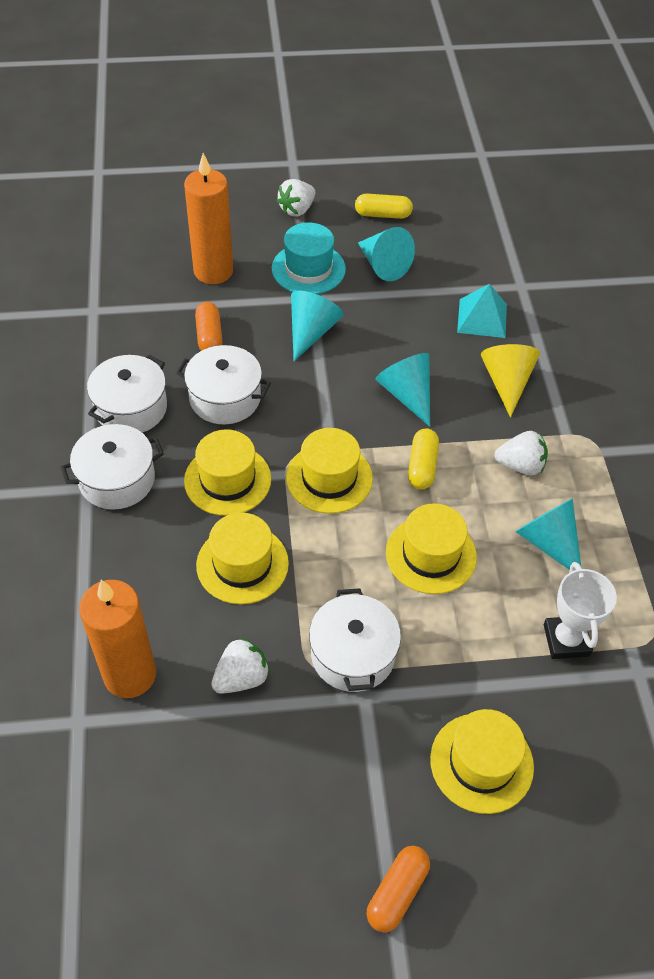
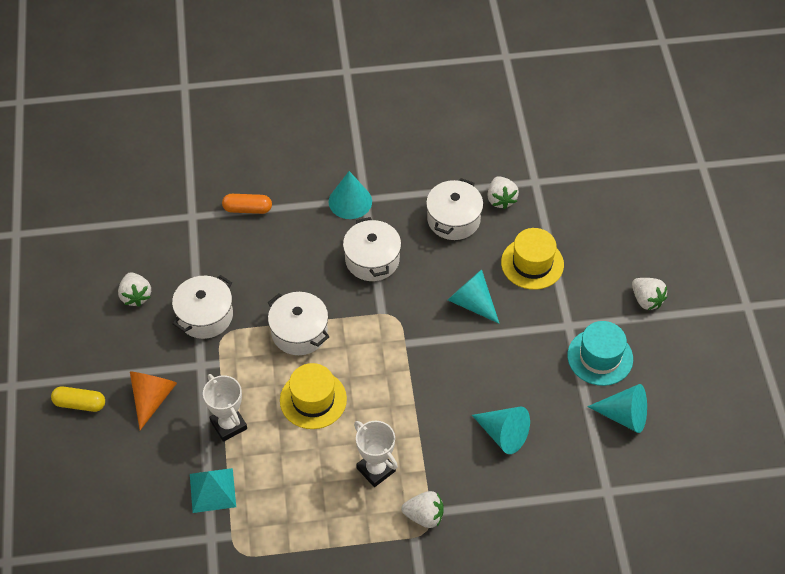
orange candle: 2 -> 0
orange capsule: 2 -> 1
orange cone: 0 -> 1
white strawberry: 3 -> 4
white trophy: 1 -> 2
yellow capsule: 2 -> 1
yellow cone: 1 -> 0
yellow hat: 5 -> 2

